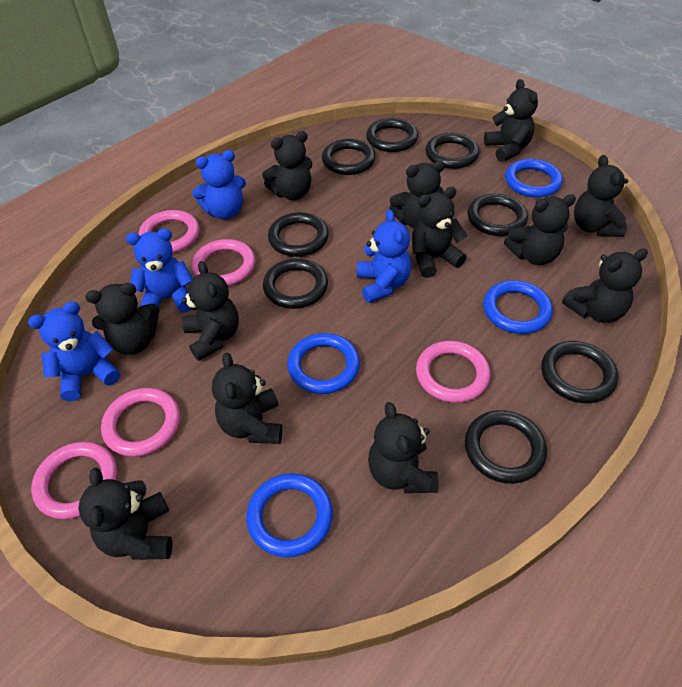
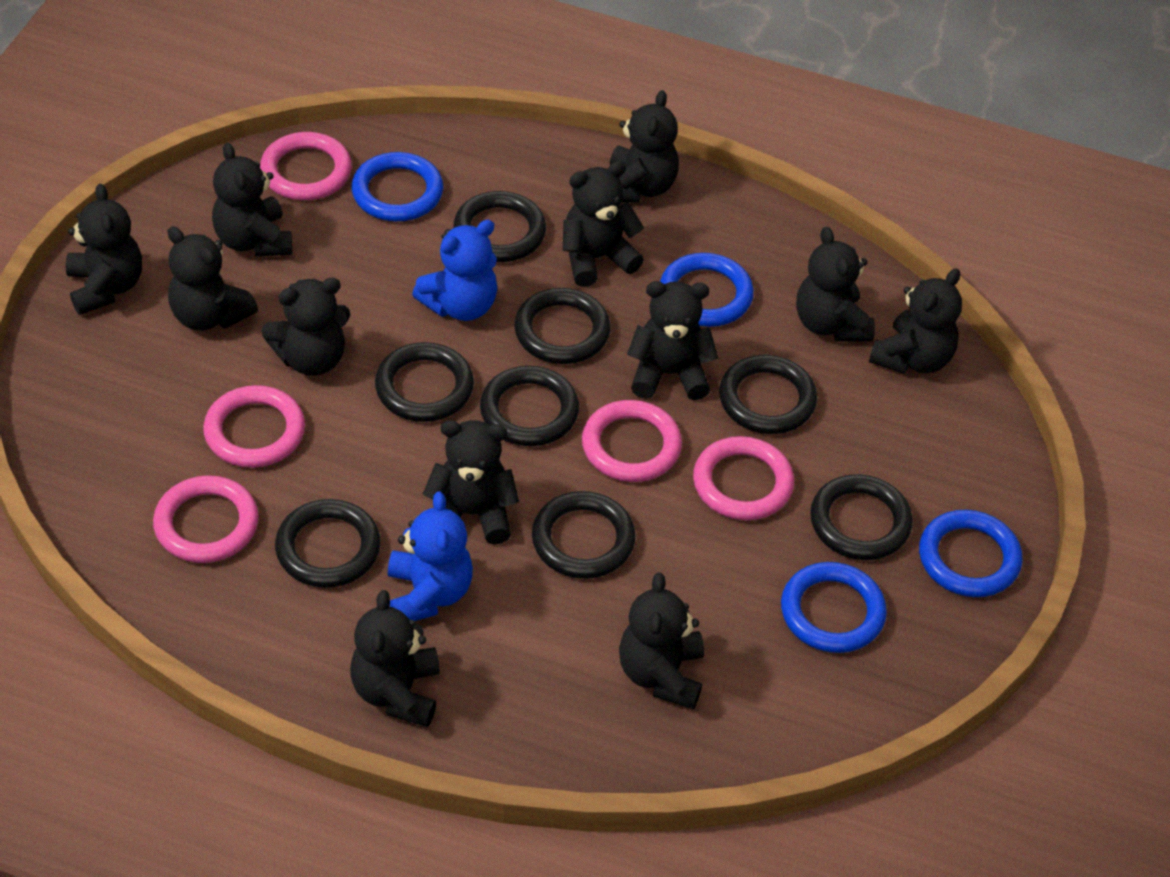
blue teddy bear: 4 -> 2

